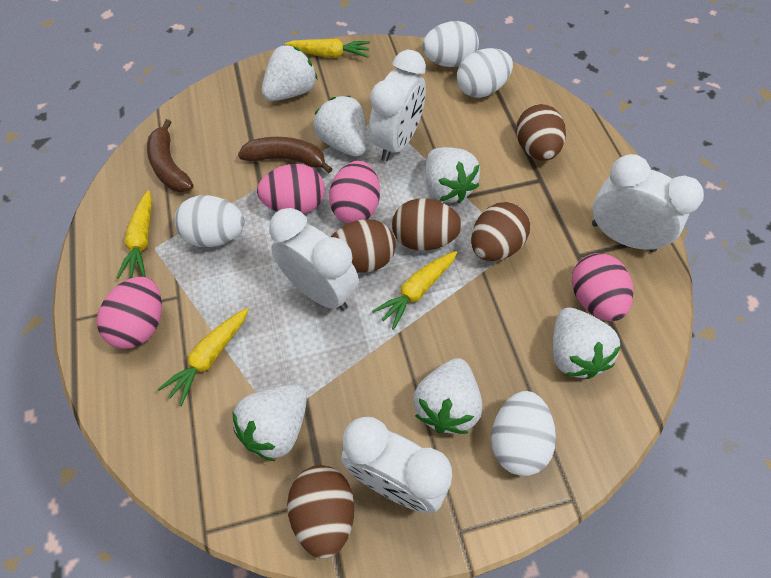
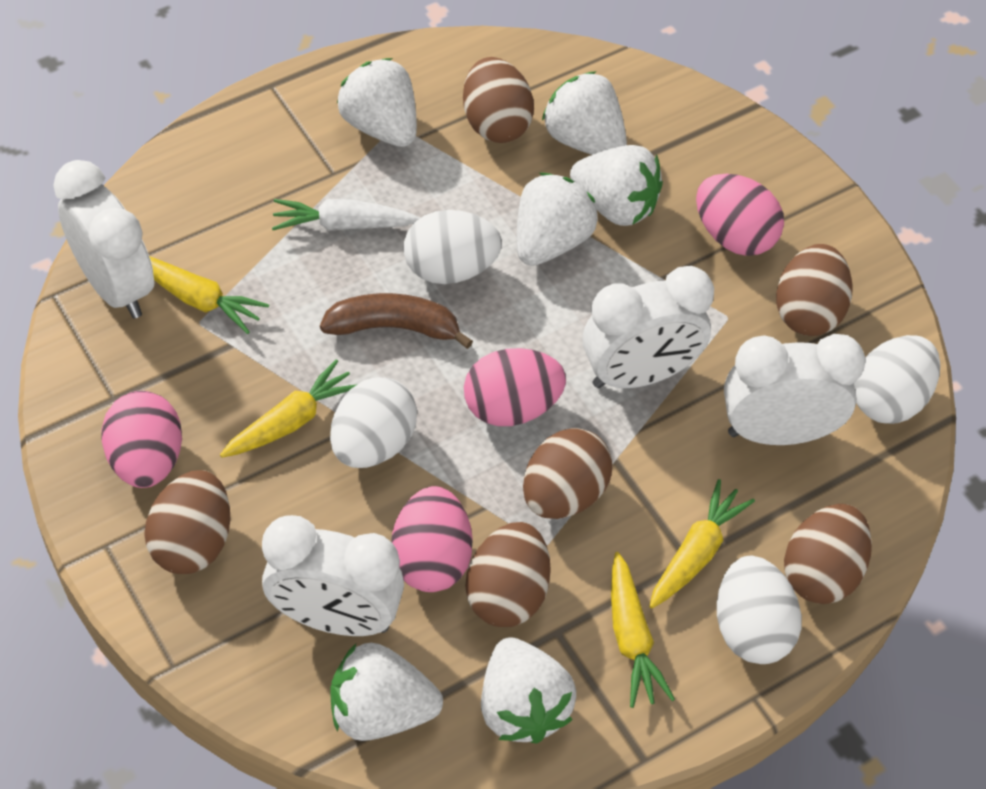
brown banana: 2 -> 1
brown egg: 5 -> 6
white carrot: 0 -> 1

